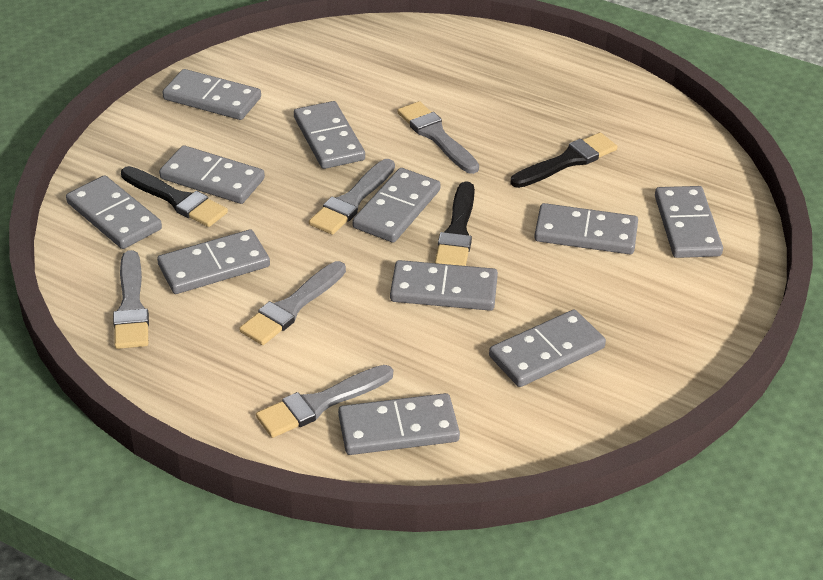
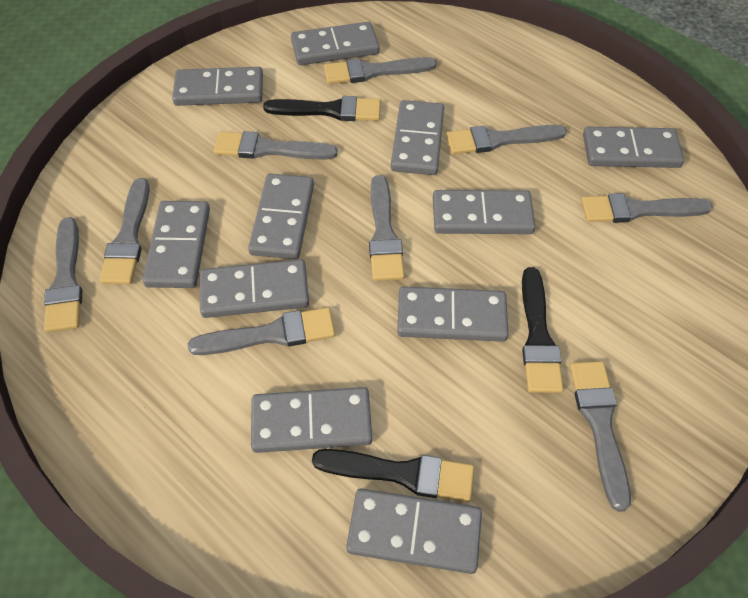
grey brush: 5 -> 9

